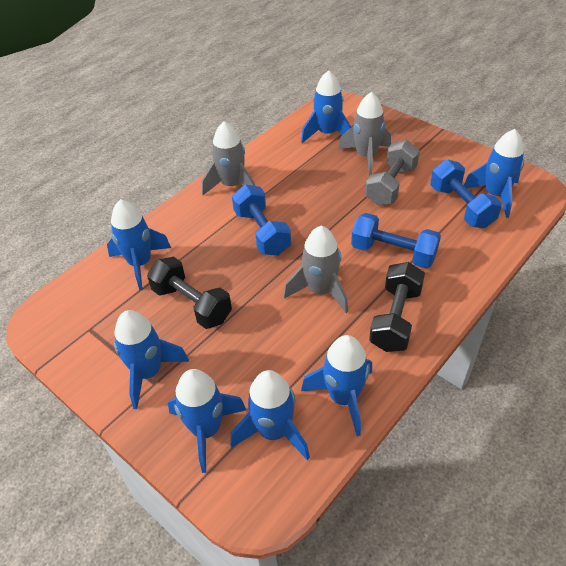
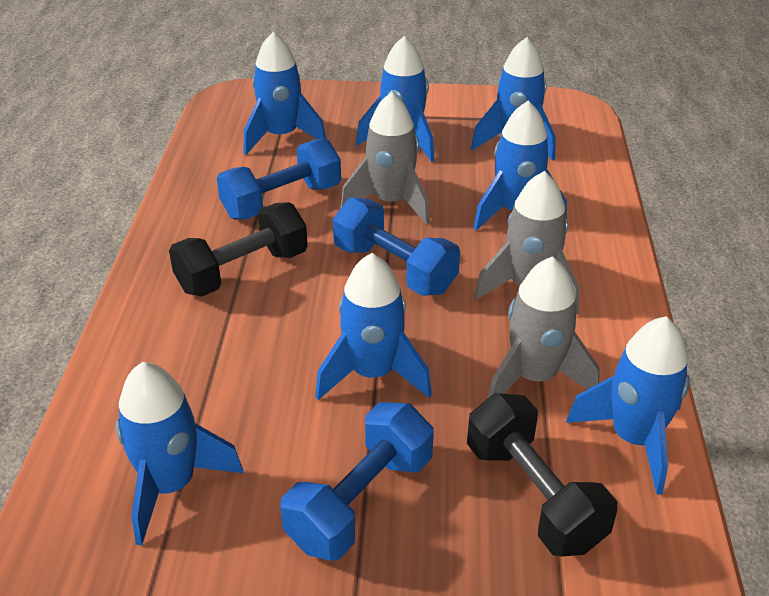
grey dumbbell: 1 -> 0

